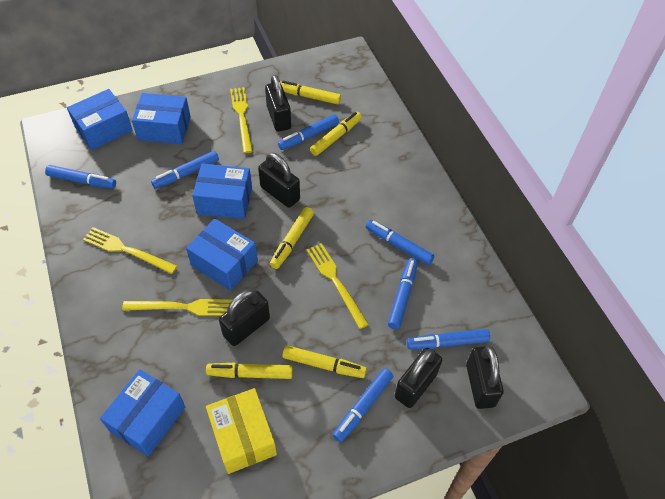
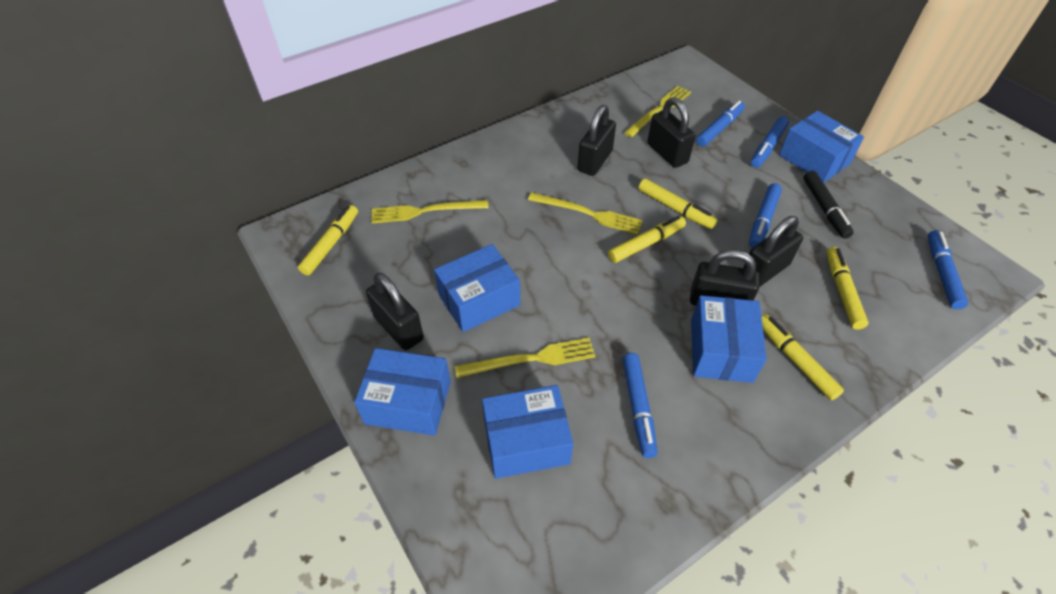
black marker: 0 -> 1
blue marker: 7 -> 5
yellow box: 1 -> 0

